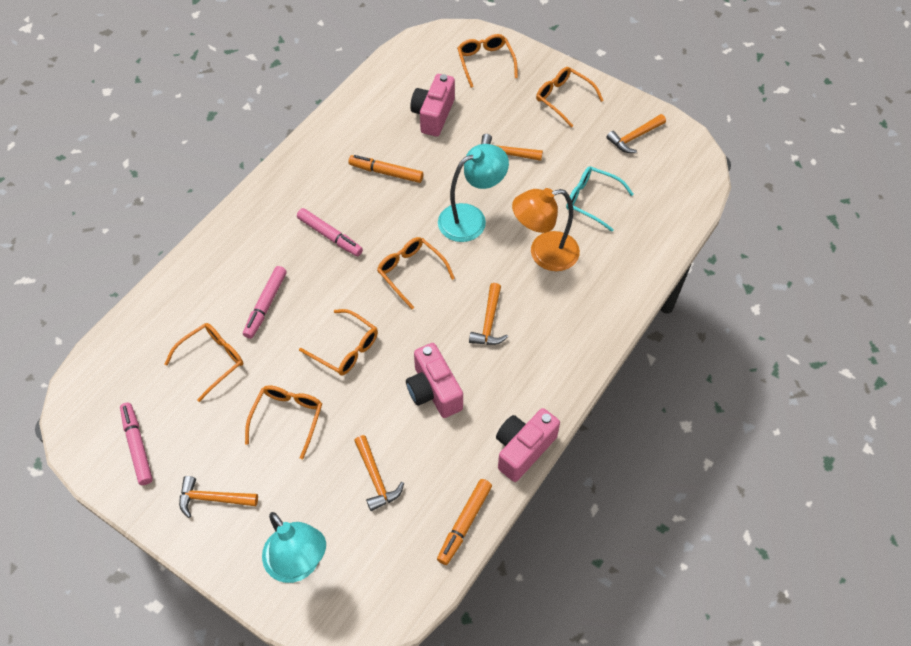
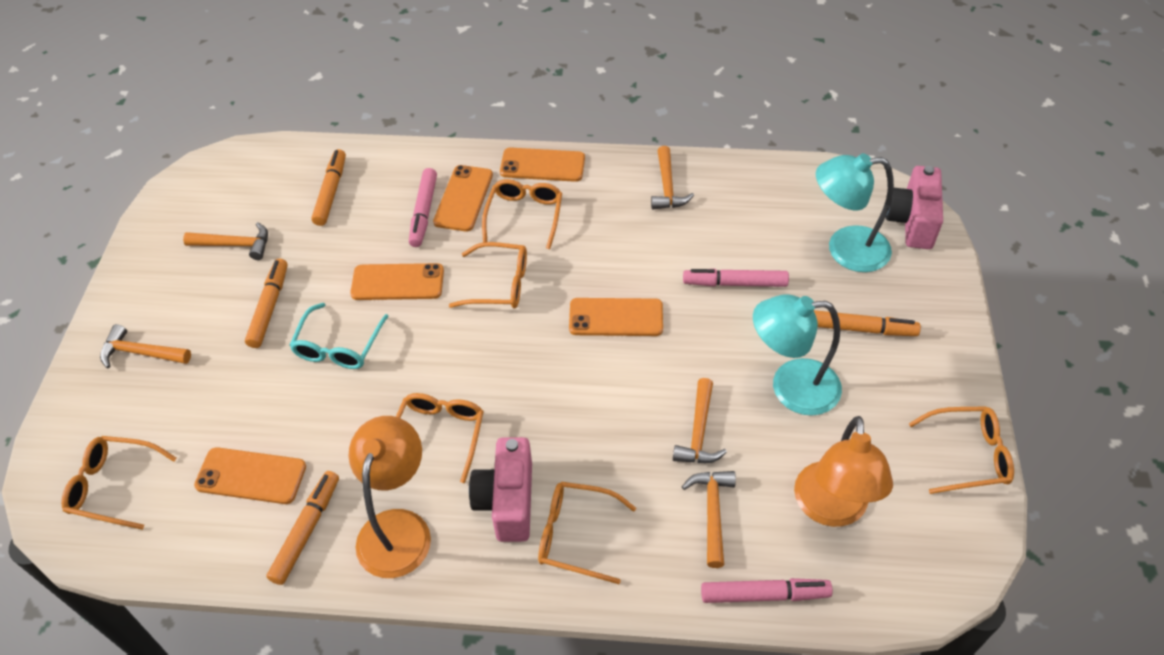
orange lamp: 1 -> 2
orange marker: 2 -> 4
orange phone: 0 -> 5
pink camera: 3 -> 2

